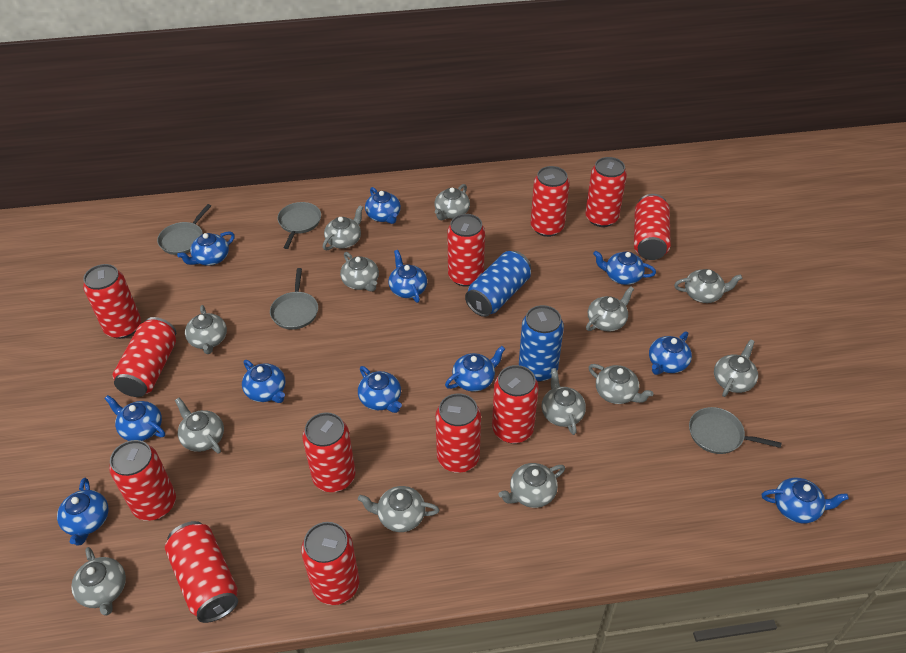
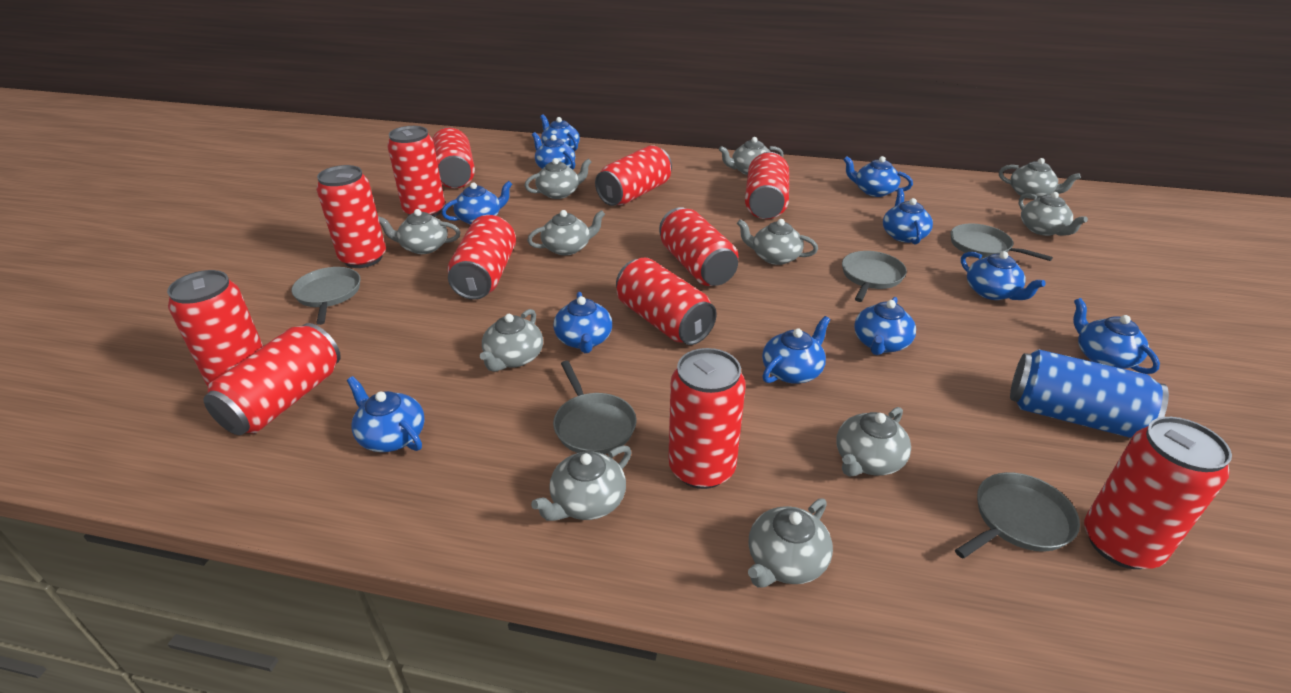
blue can: 2 -> 1
grey pan: 4 -> 5
grey teapot: 13 -> 11

